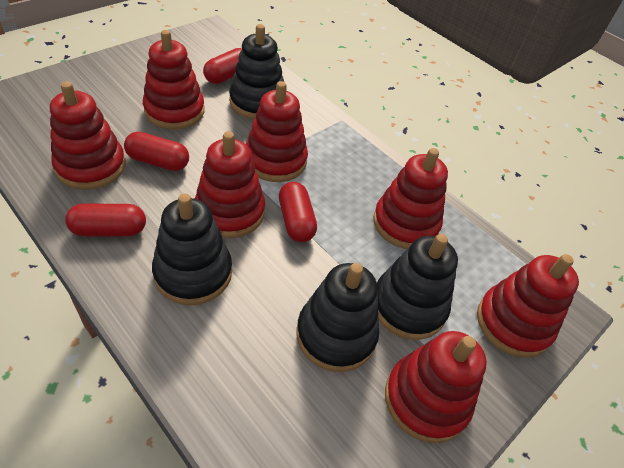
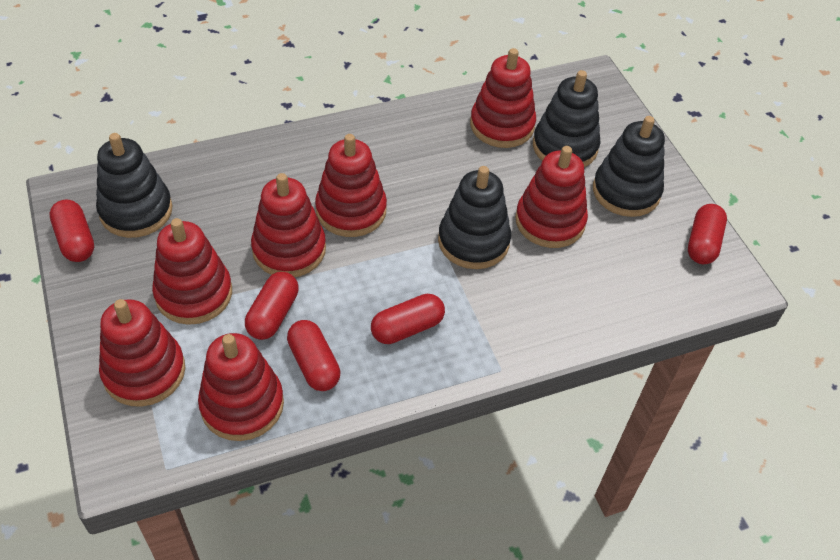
red capsule: 4 -> 5

